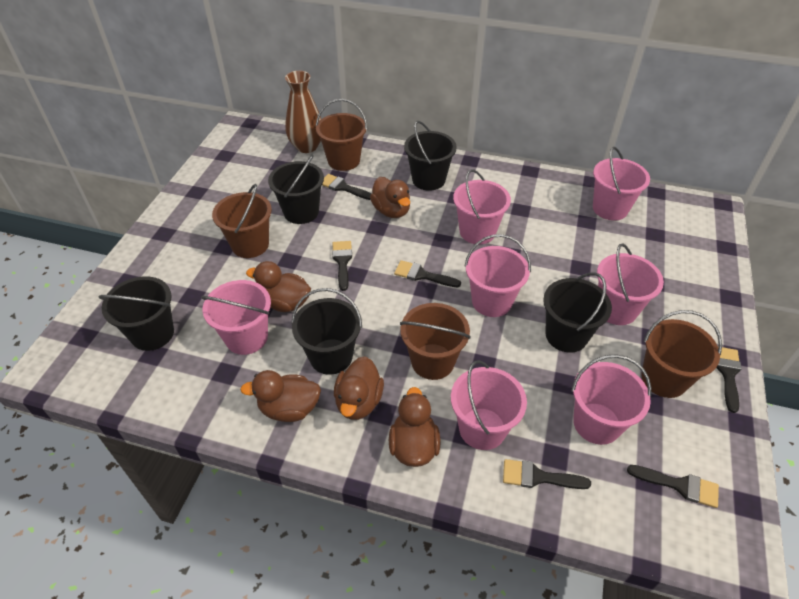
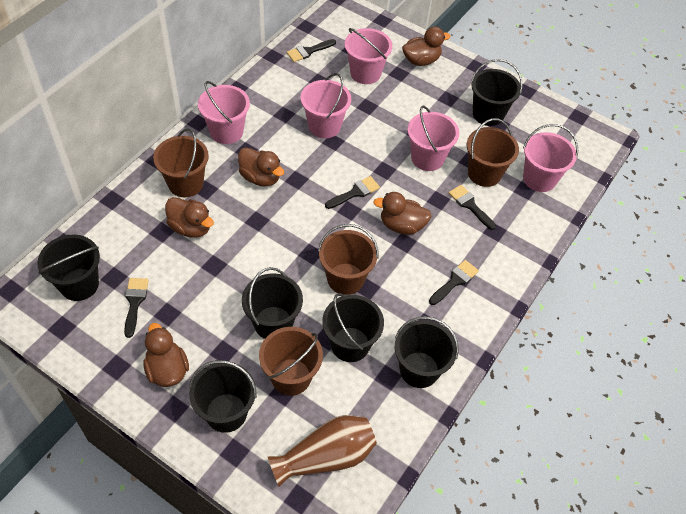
black brush: 6 -> 5
black bucket: 5 -> 6
pink bucket: 7 -> 5

